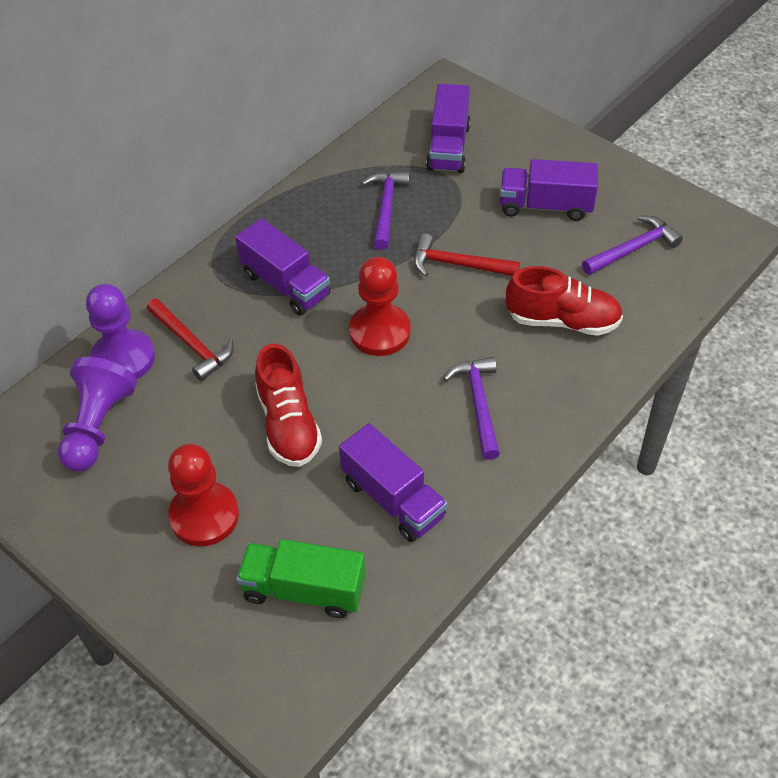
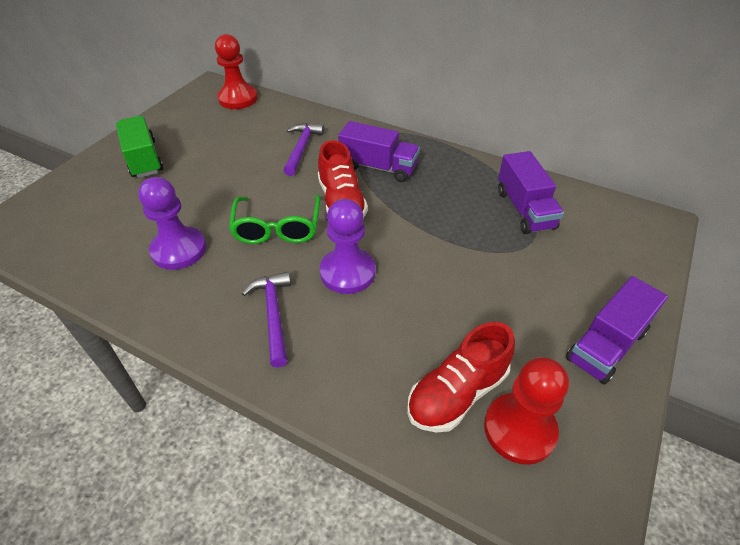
green glasses: 0 -> 1
purple hammer: 3 -> 2
purple truck: 4 -> 3
red hammer: 2 -> 0

